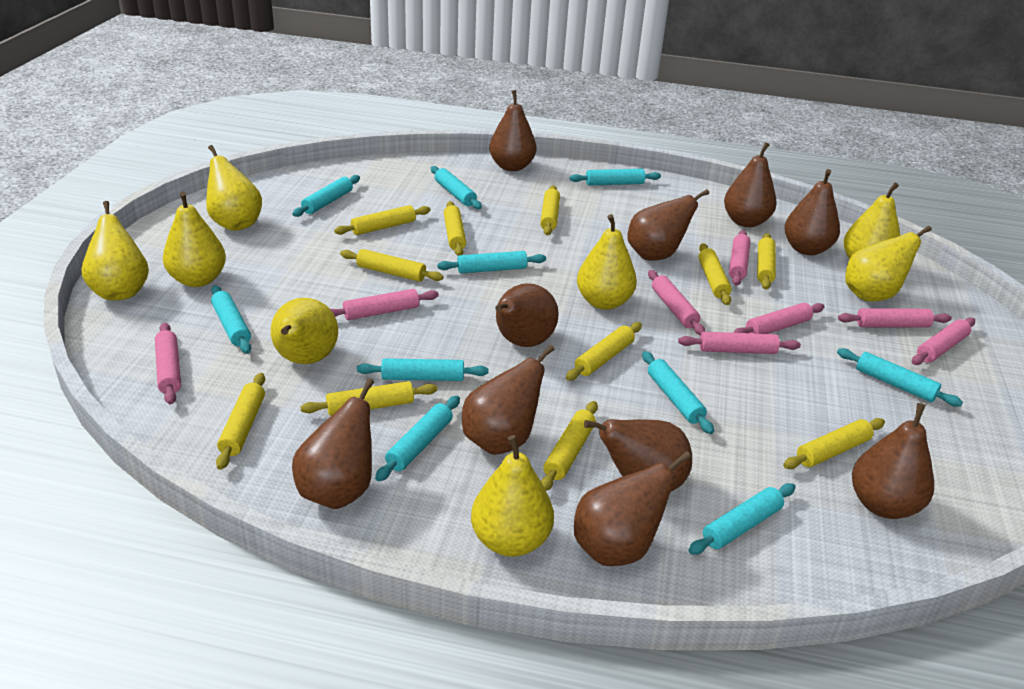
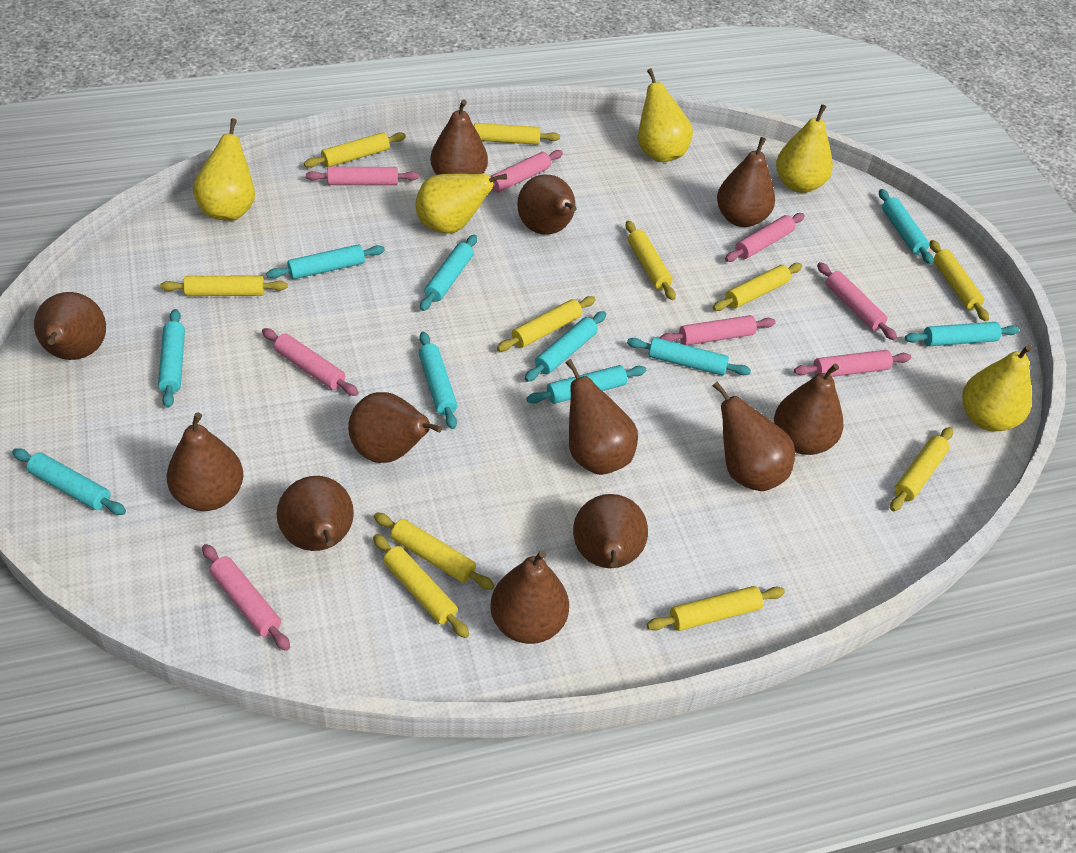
brown pear: 10 -> 12
yellow pear: 8 -> 5

